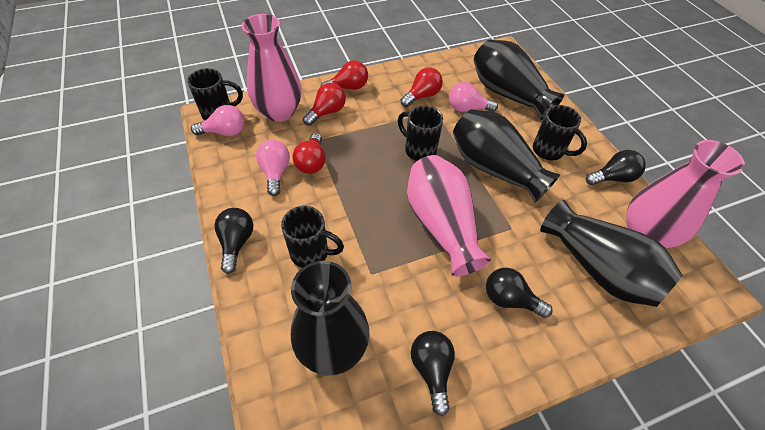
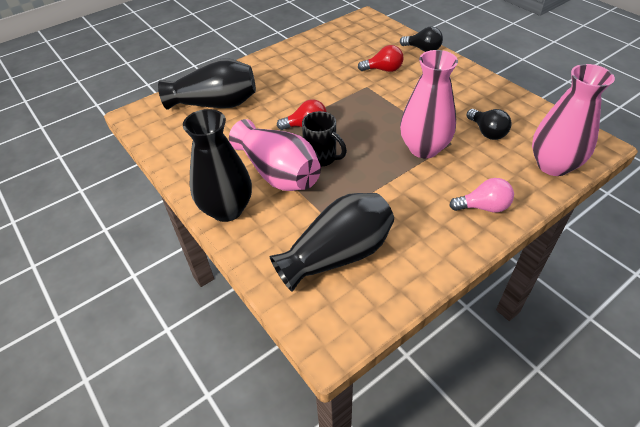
black light bulb: 4 -> 2
black mug: 4 -> 1
black vase: 4 -> 3
pink light bulb: 3 -> 1
red light bulb: 4 -> 2

